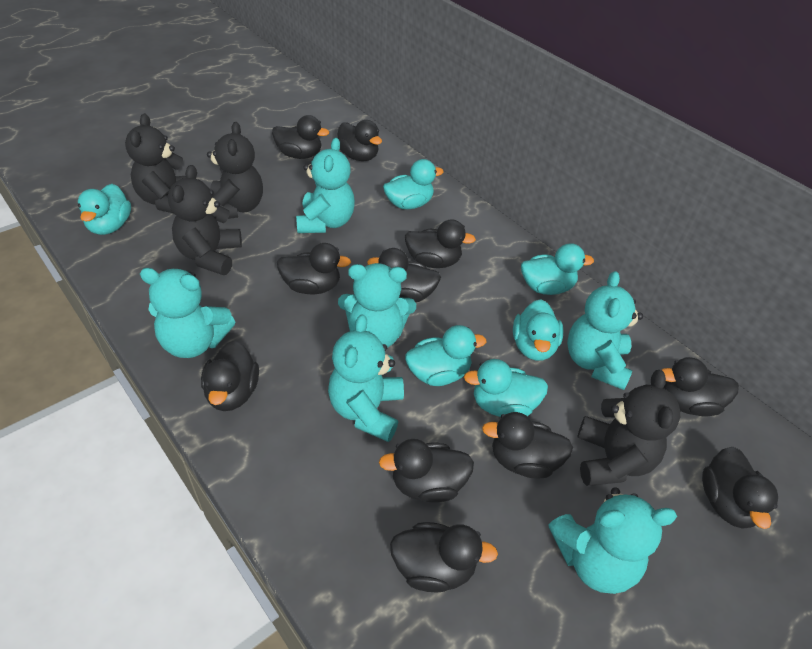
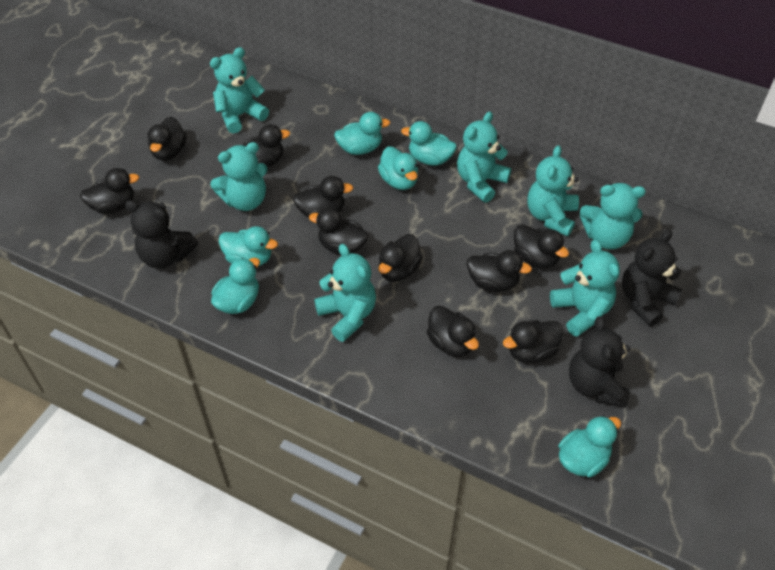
black duck: 11 -> 10
black teddy bear: 4 -> 3
turquoise teddy bear: 6 -> 7

